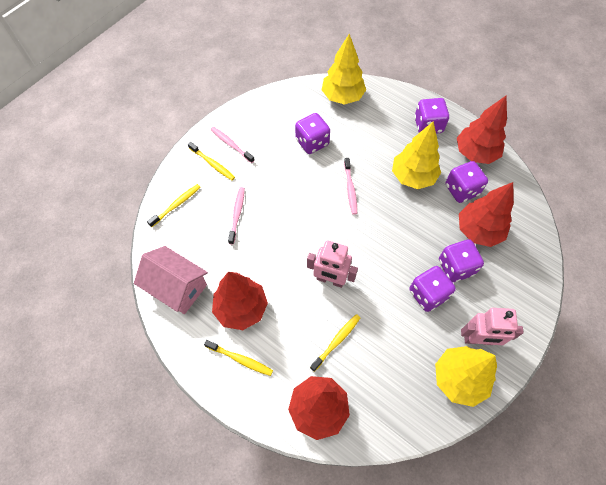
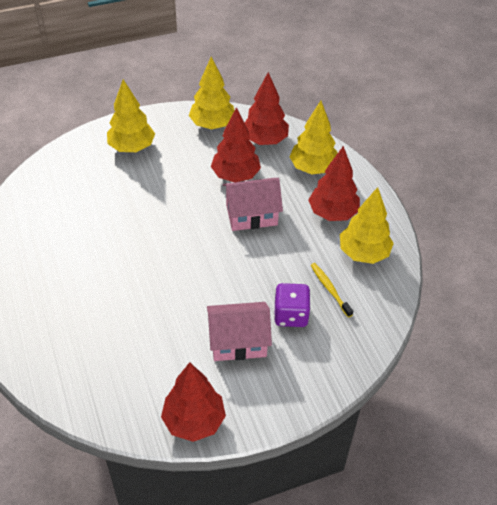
pink house: 1 -> 2
pink robot: 2 -> 0
pink toothbrush: 3 -> 0
purple dice: 5 -> 1
yellow toothbrush: 4 -> 1
yellow tree: 3 -> 4

